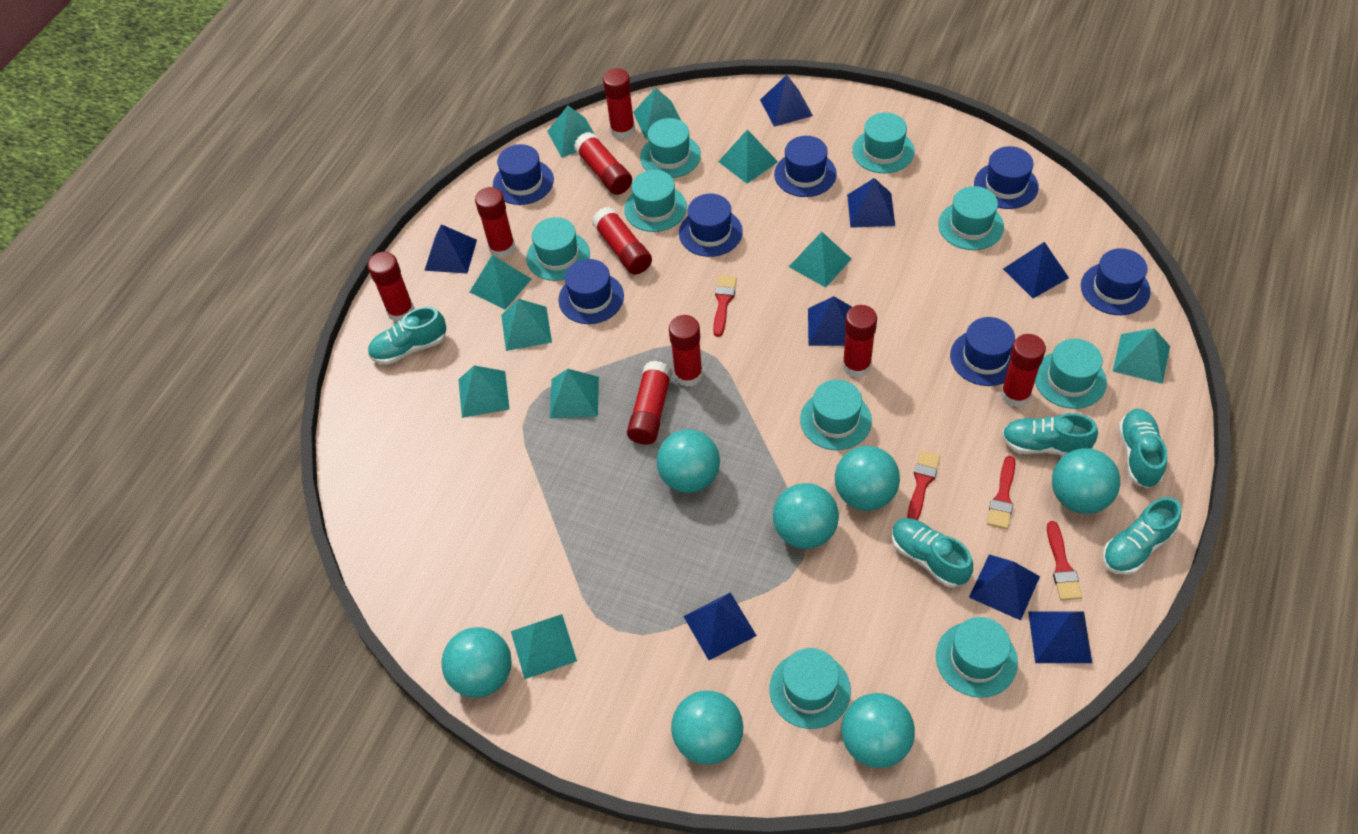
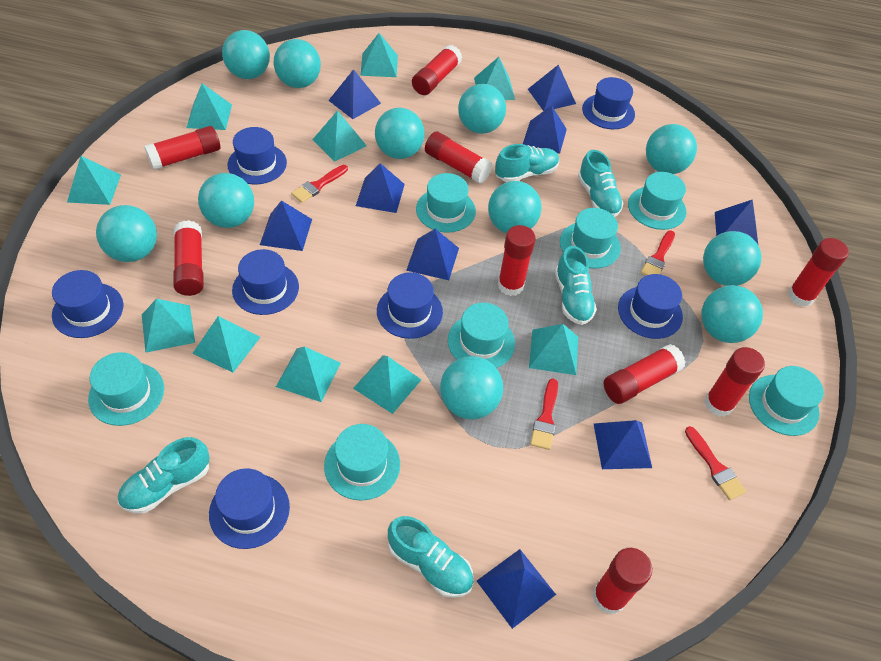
blue pyramid: 8 -> 9
turquoise ball: 7 -> 11
turquoise hat: 9 -> 7

